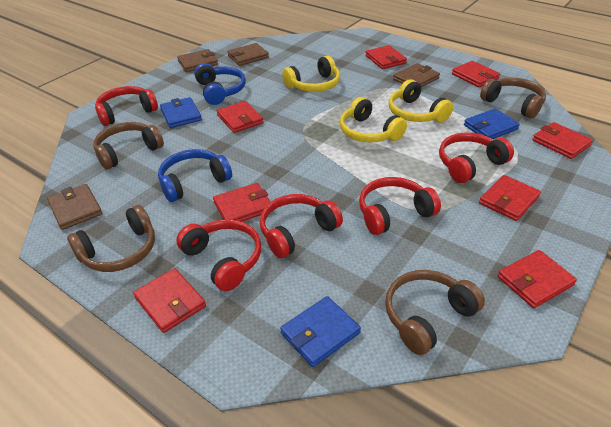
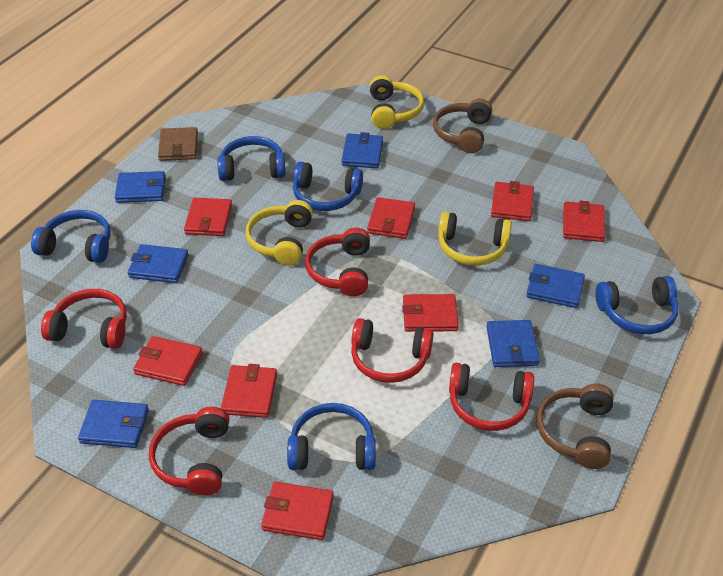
blue headphones: 2 -> 5
blue wallet: 3 -> 6
brown headphones: 4 -> 2
brown wallet: 4 -> 1

